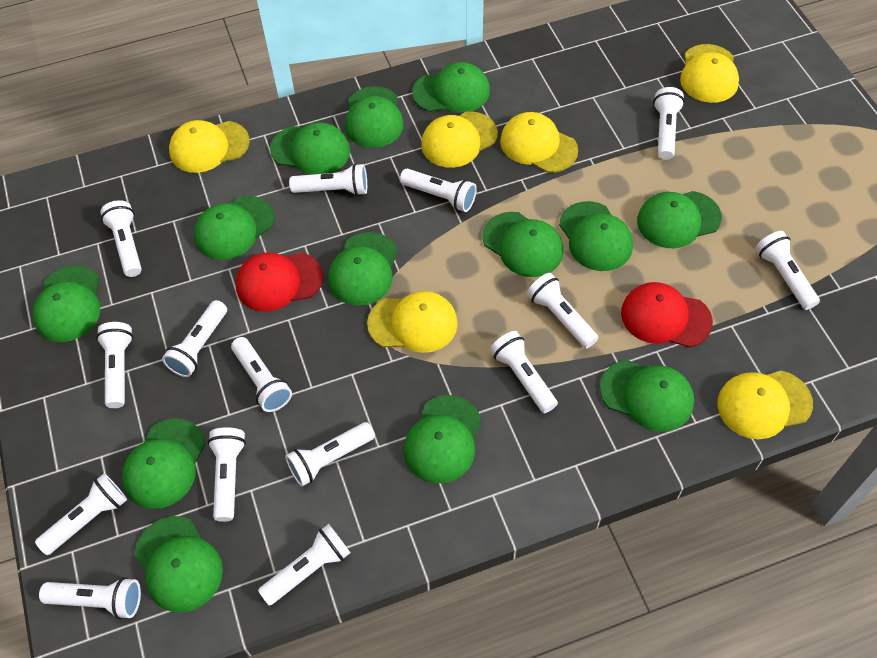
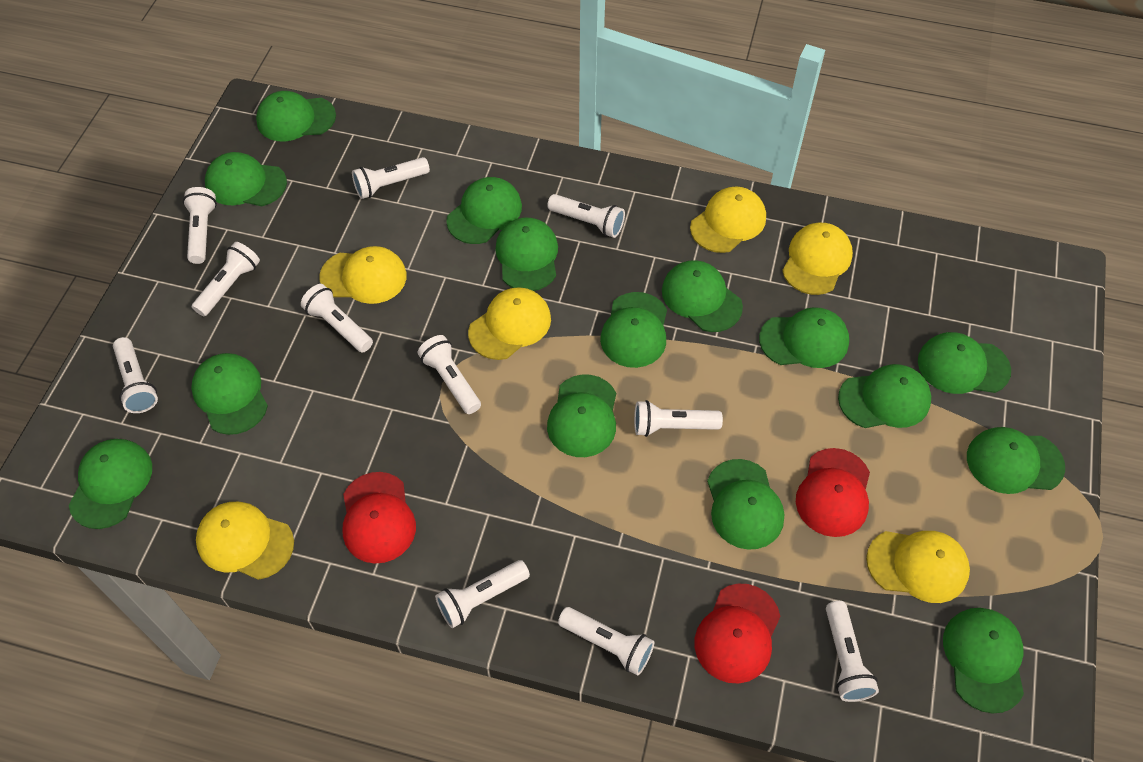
green cap: 13 -> 15
red cap: 2 -> 3
white flashlight: 15 -> 11

